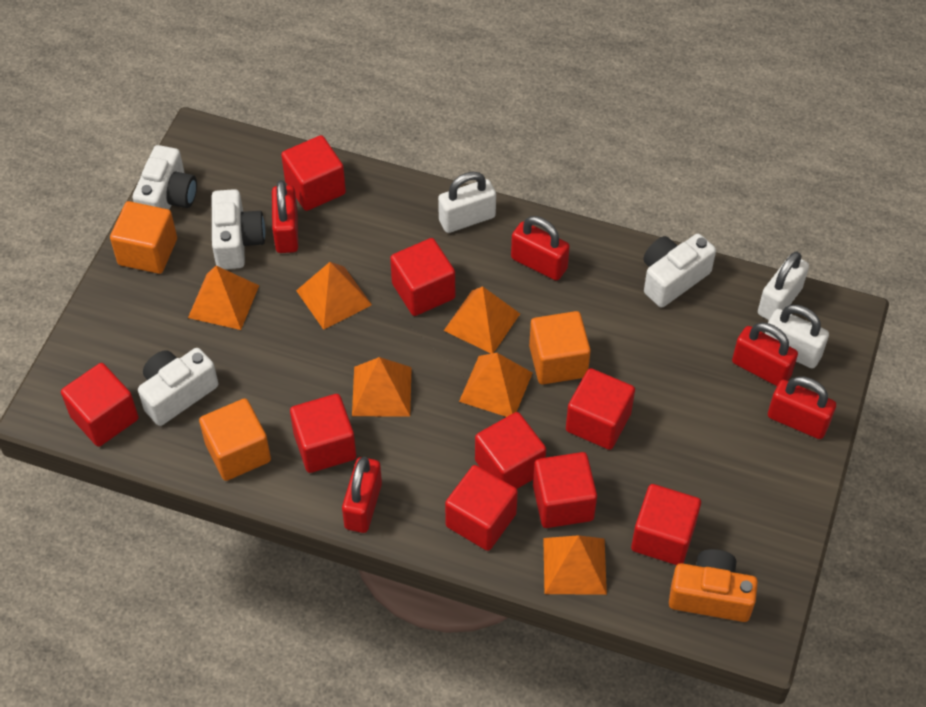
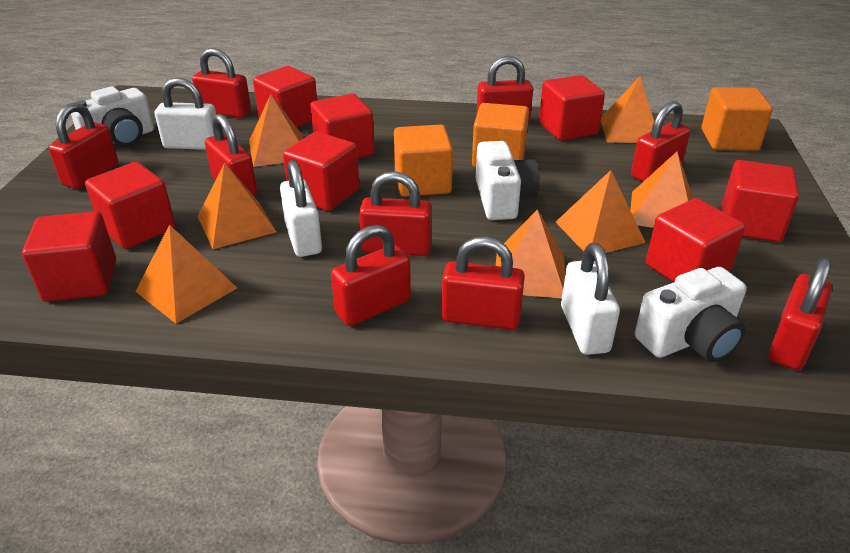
orange camera: 1 -> 0
orange pyramid: 6 -> 7
red cube: 9 -> 8
red padlock: 5 -> 9
white camera: 4 -> 3

